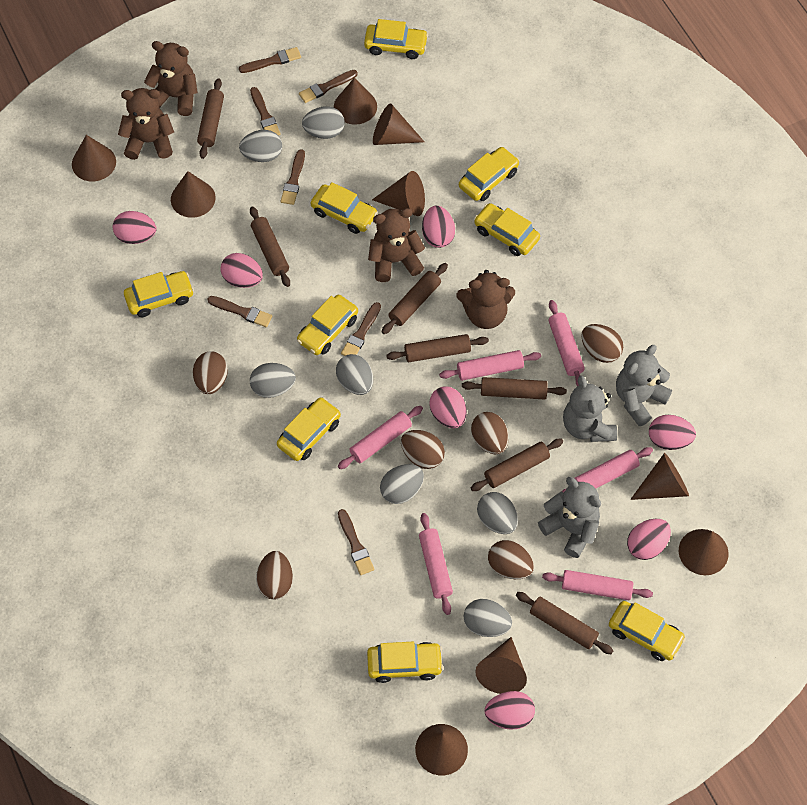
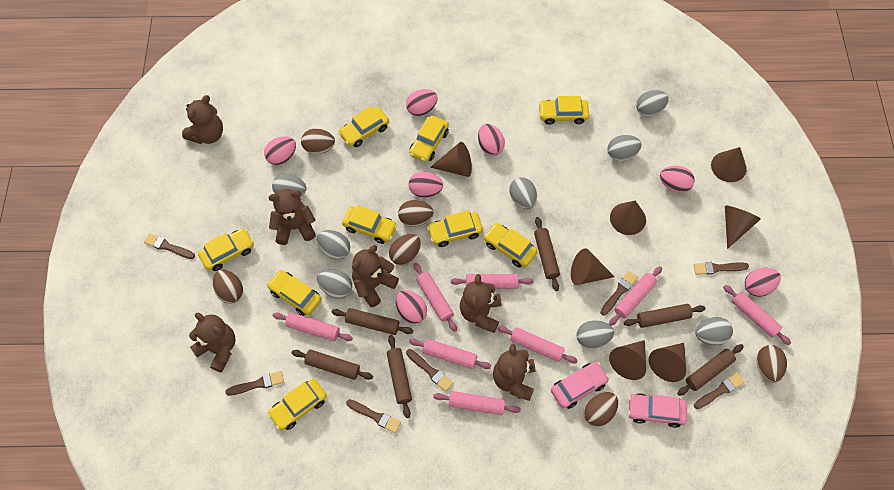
brown cone: 9 -> 7
brown rolling pin: 7 -> 6
brown teddy bear: 4 -> 6
grey egg: 7 -> 8
grey teddy bear: 3 -> 0
pink car: 0 -> 2
pink rolling pin: 6 -> 8

